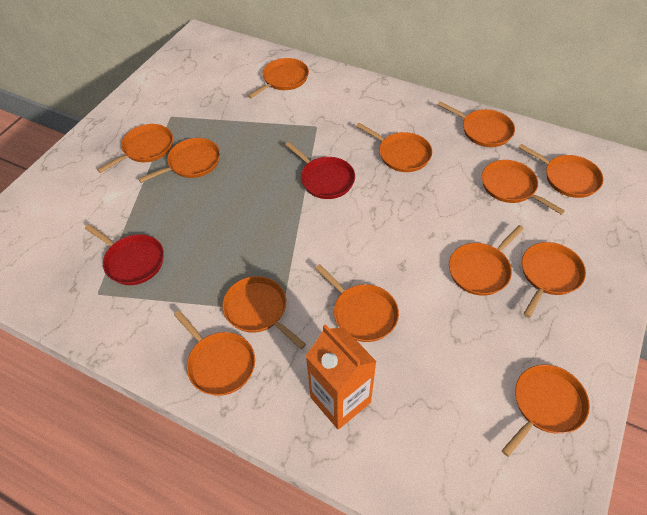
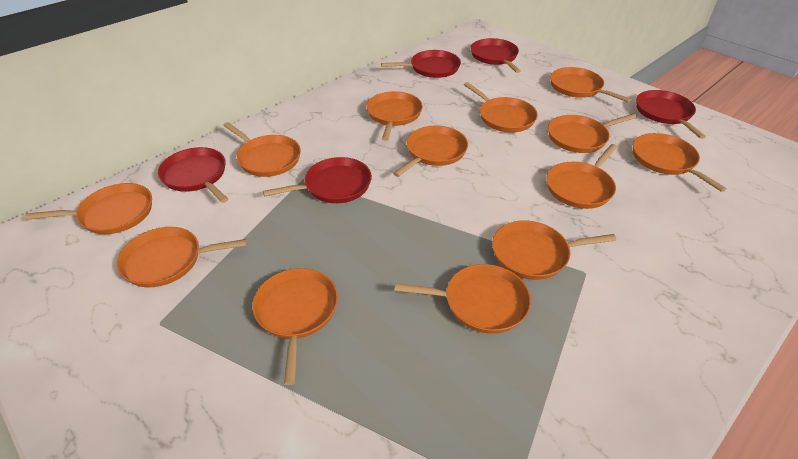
orange carton: 1 -> 0
red pan: 2 -> 5

